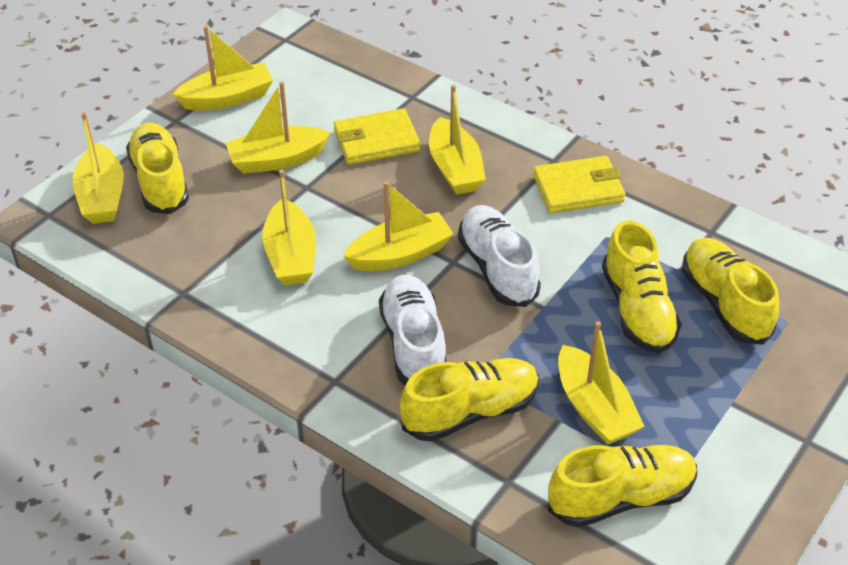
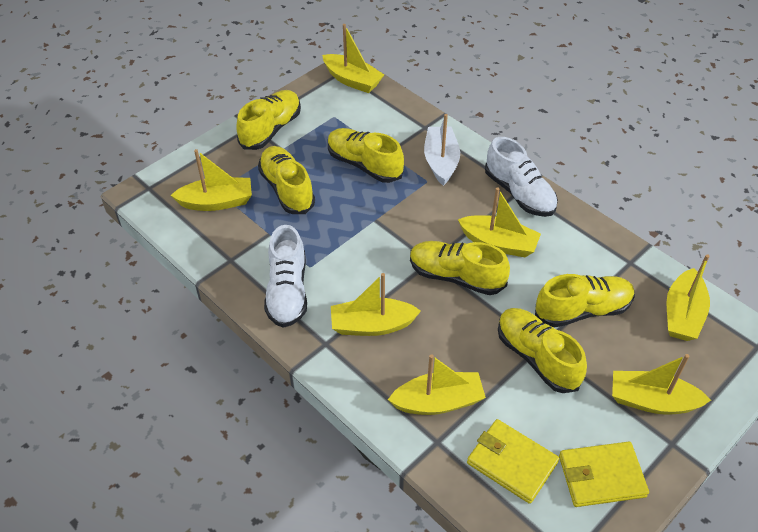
white boat: 0 -> 1
yellow shoe: 5 -> 6

